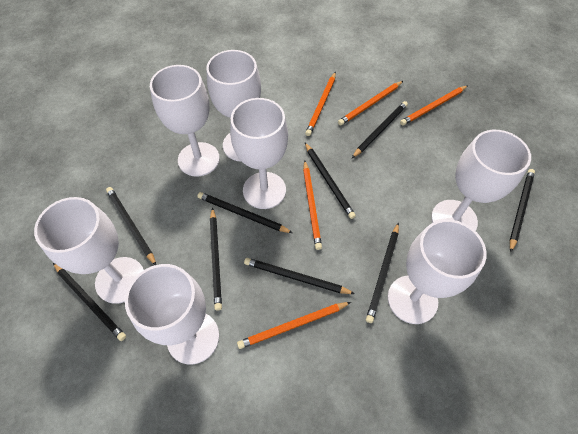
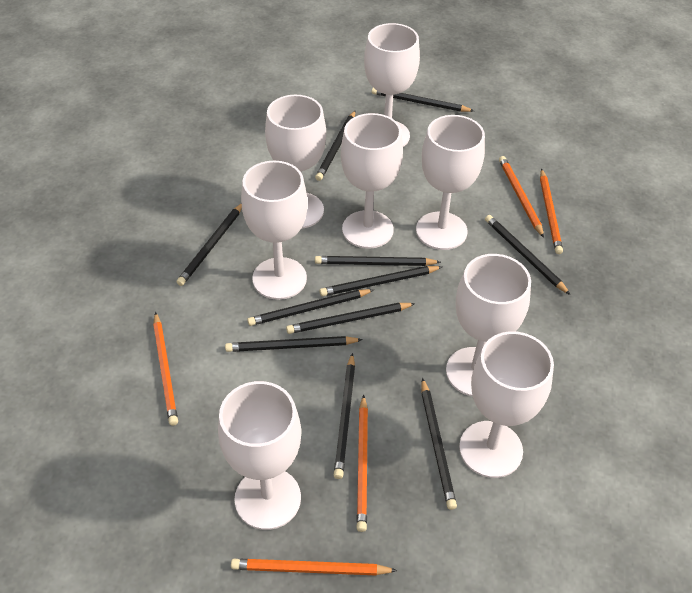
black pencil: 9 -> 11
white goblet: 7 -> 8

